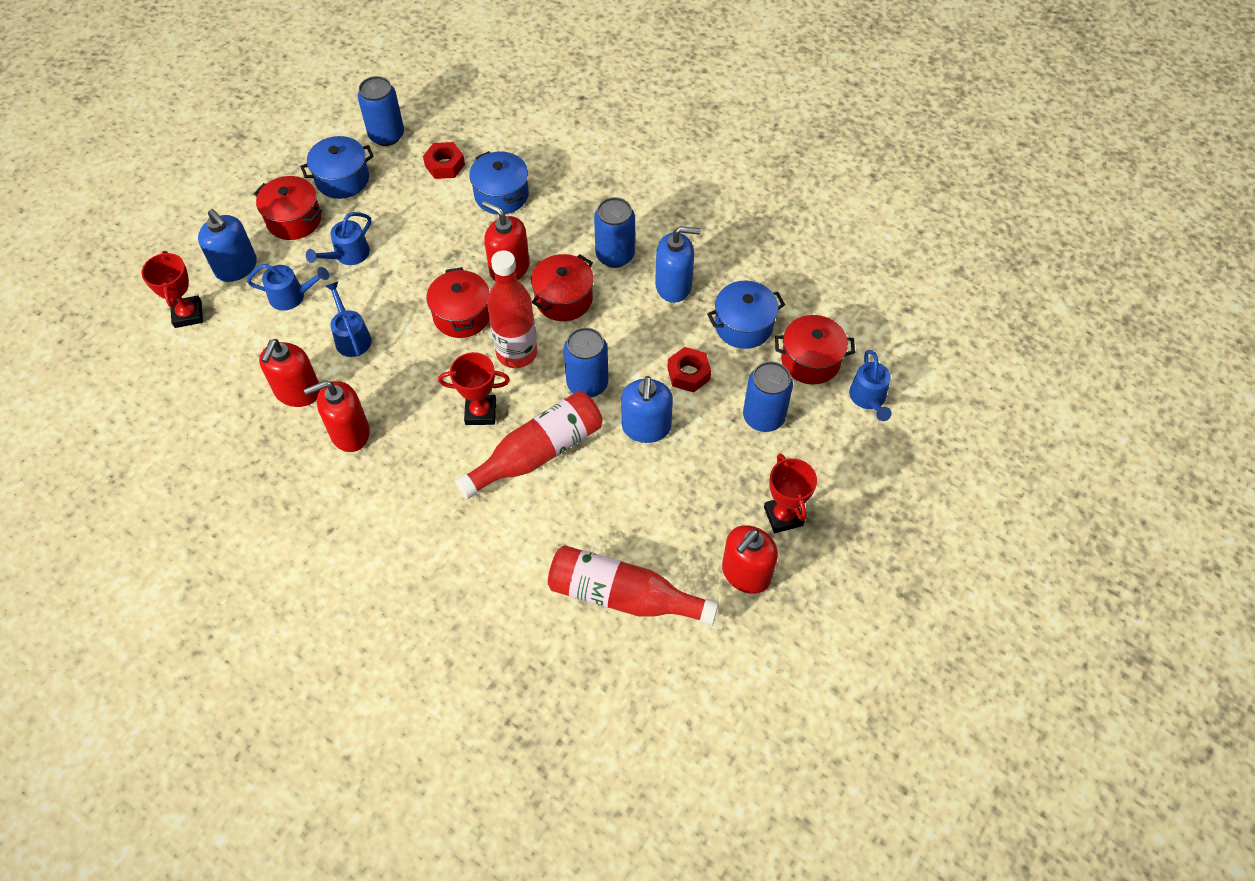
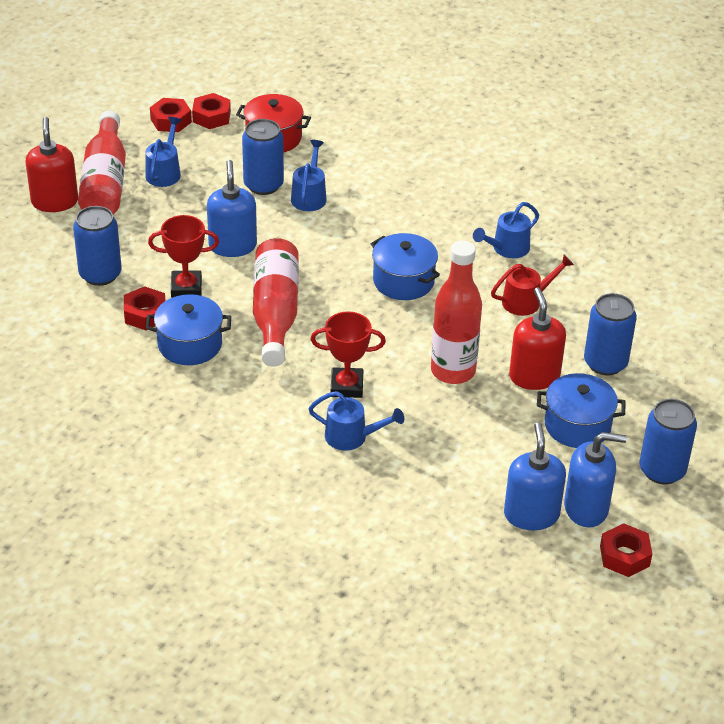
red nut: 2 -> 4
red pot: 4 -> 1
red soap dispenser: 4 -> 2
red trophy: 3 -> 2
red watering can: 0 -> 1

